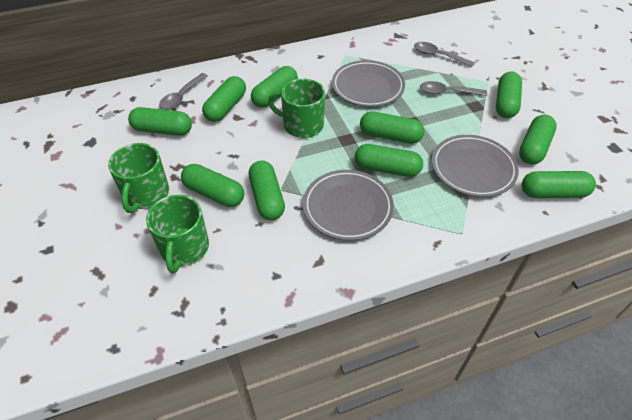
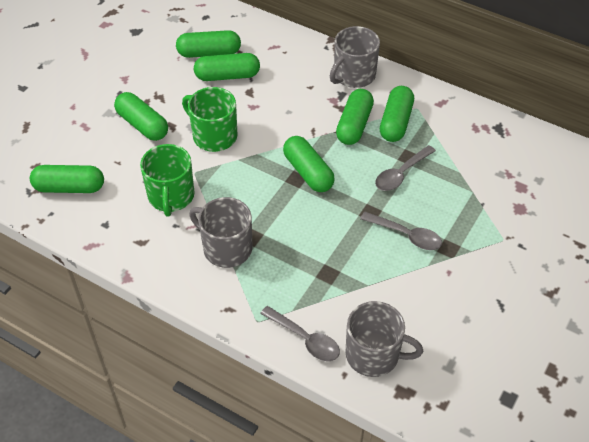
green capsule: 10 -> 7
green mug: 3 -> 2
grey mug: 0 -> 3
grey plate: 3 -> 0

